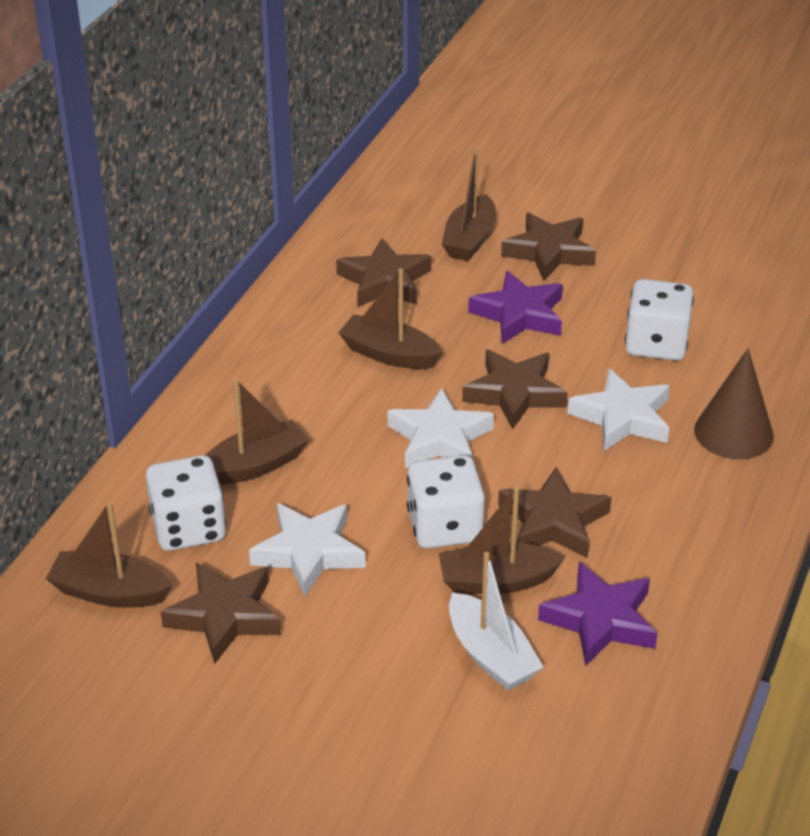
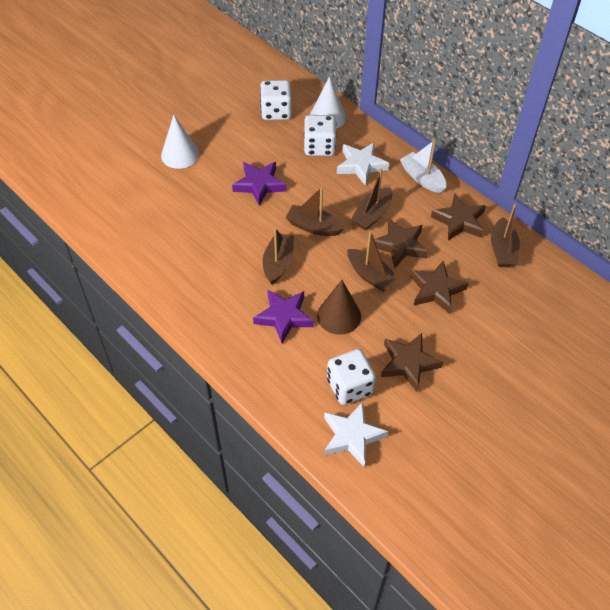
brown star: 5 -> 4
white cone: 0 -> 2
white star: 3 -> 2

